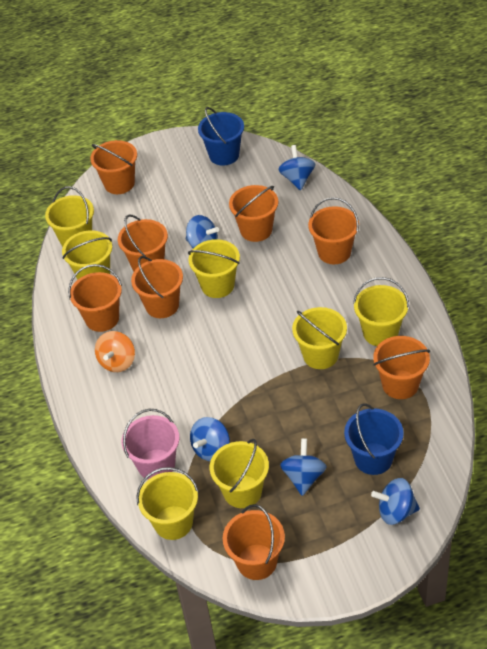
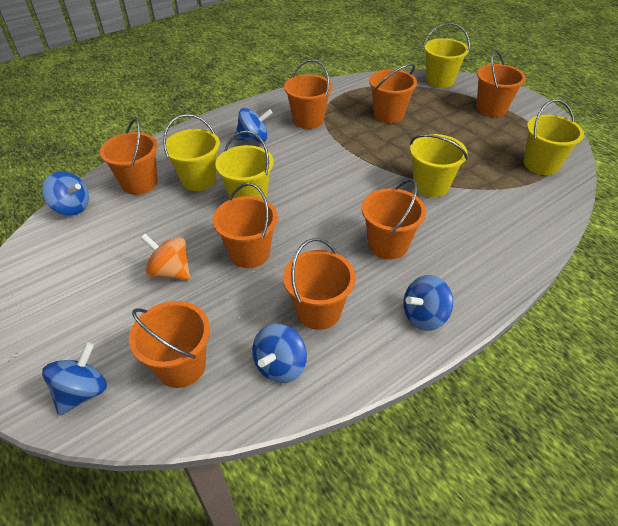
blue bucket: 2 -> 0
pink bucket: 1 -> 0
yellow bucket: 7 -> 5

